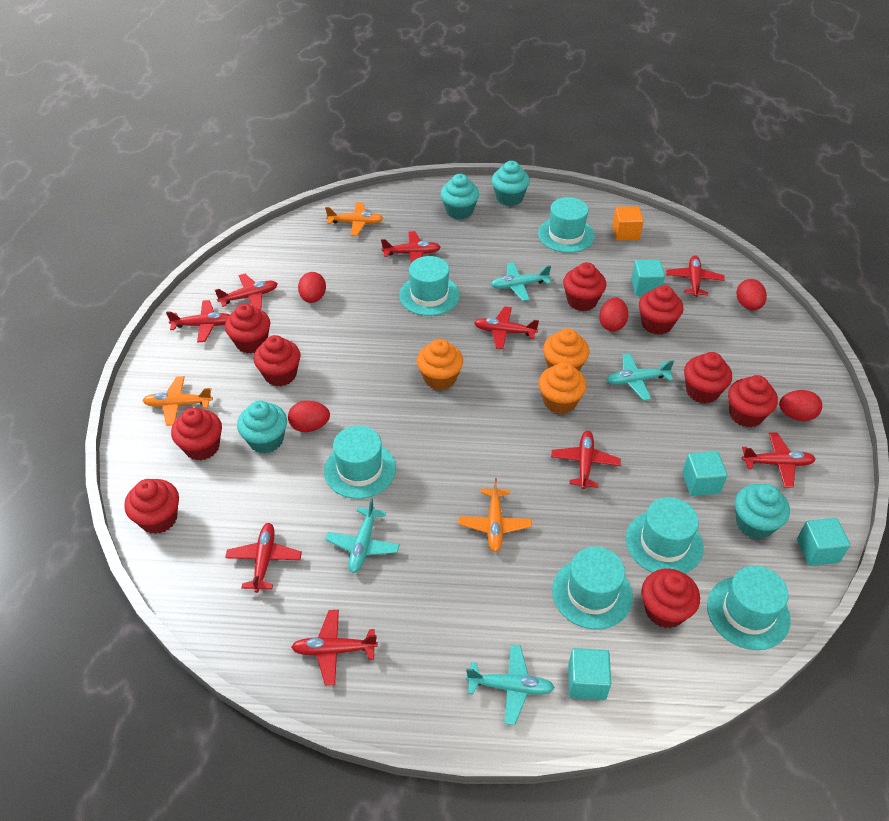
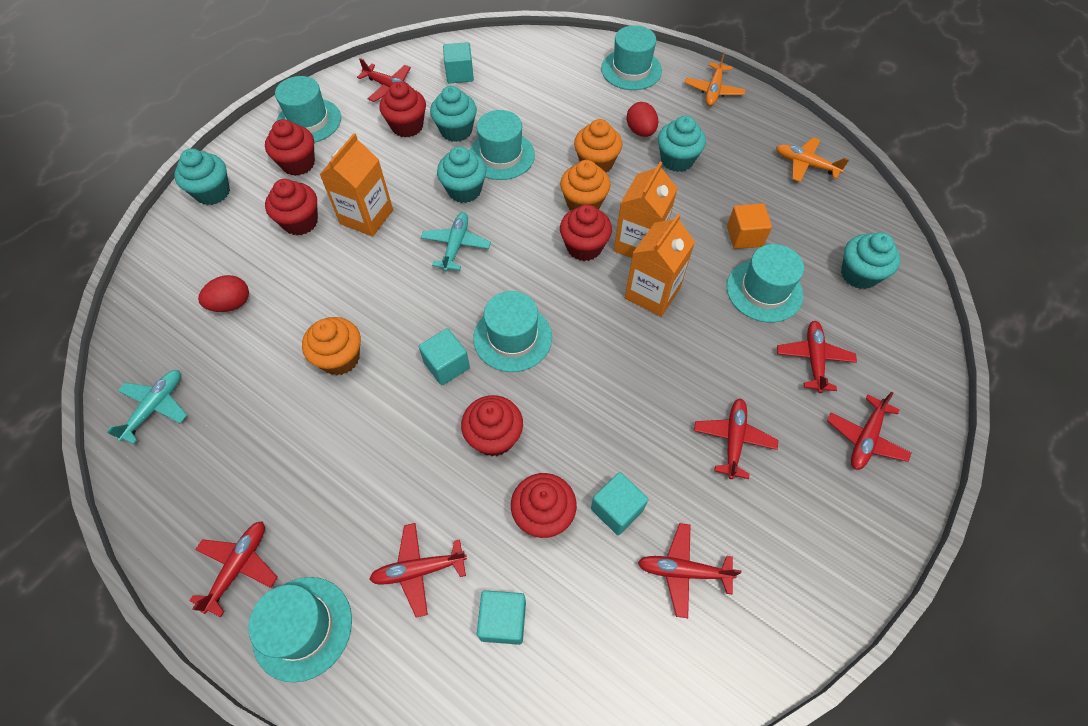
orange carton: 0 -> 3
orange plane: 3 -> 2
red cupcake: 9 -> 6
red egg: 5 -> 2
red plane: 9 -> 7
turquoise cupcake: 4 -> 5
turquoise plane: 4 -> 2

